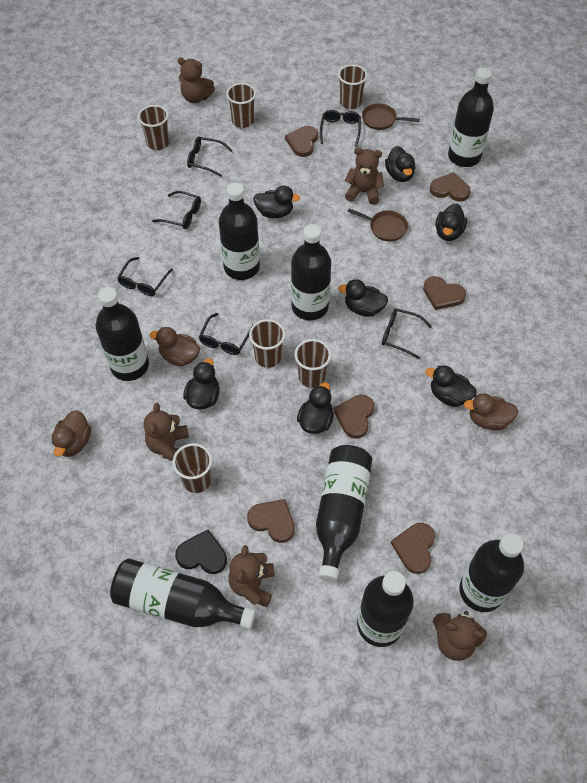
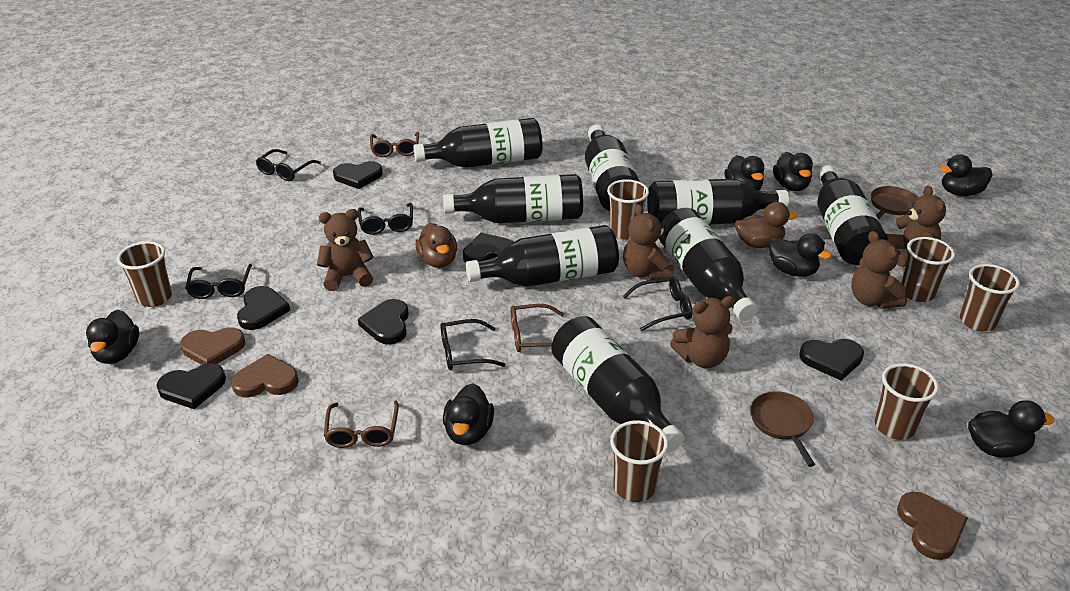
black glasses: 6 -> 5
black heart: 1 -> 6
brown duck: 3 -> 2
brown glasses: 0 -> 3
brown heart: 6 -> 3

